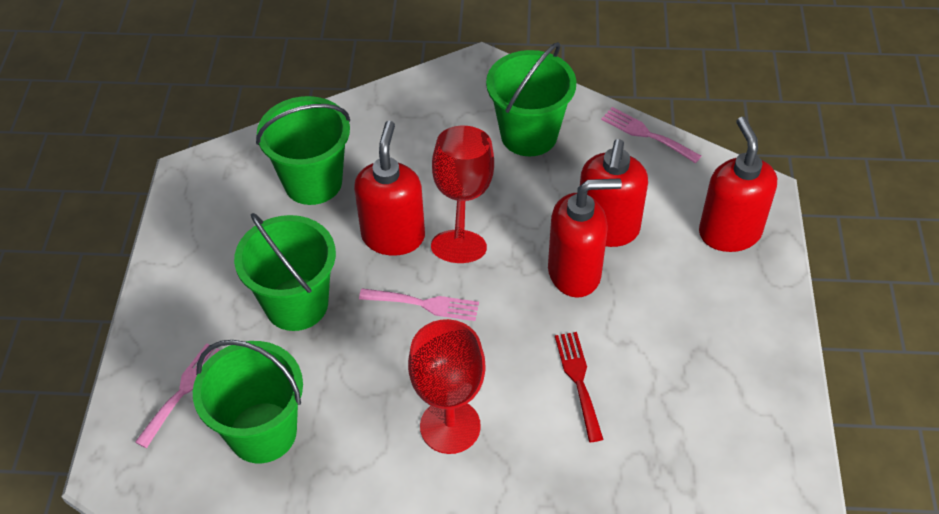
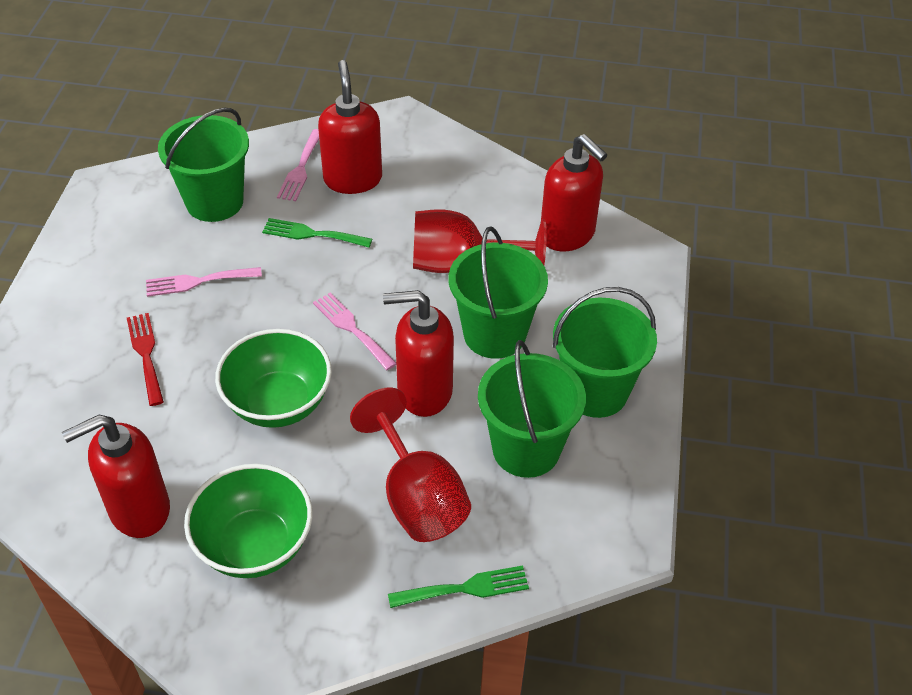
green bowl: 0 -> 2
green fork: 0 -> 2

